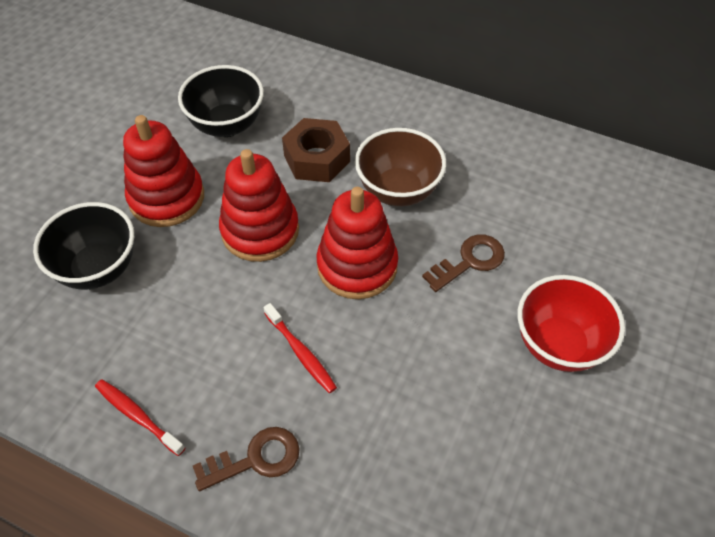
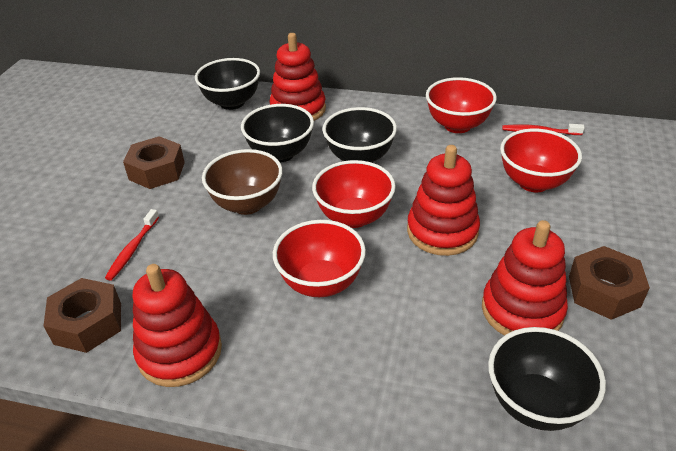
black bowl: 2 -> 4
brown key: 2 -> 0
brown nut: 1 -> 3
red bowl: 1 -> 4
red stacking toy: 3 -> 4

